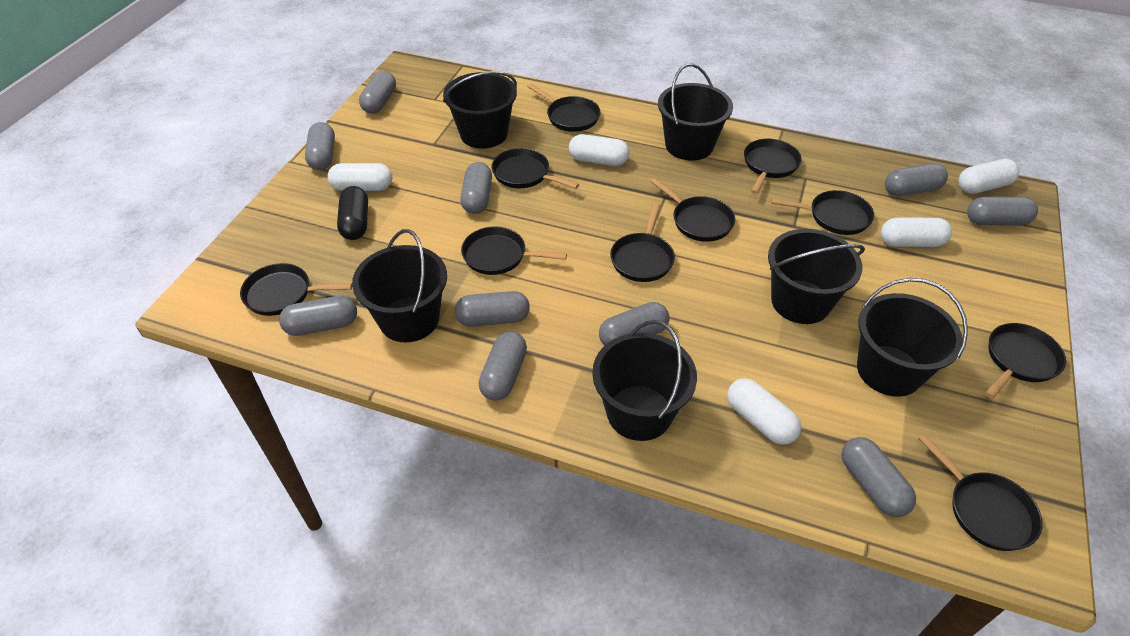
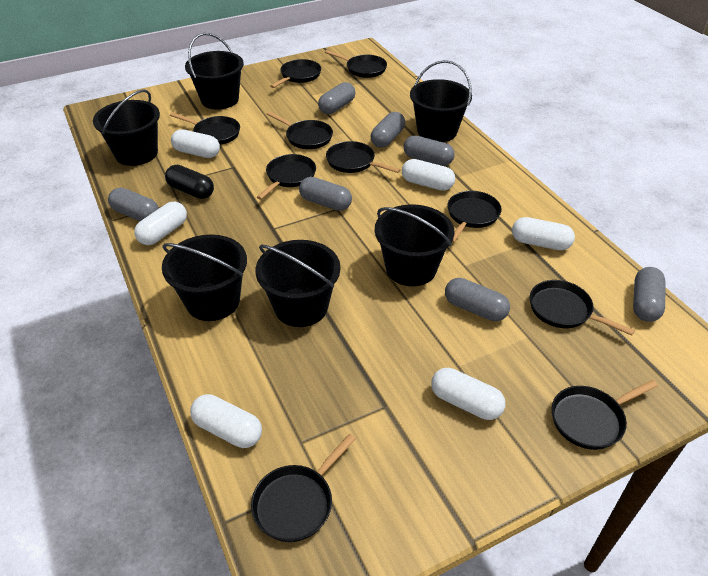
grey capsule: 10 -> 7
white capsule: 5 -> 6

